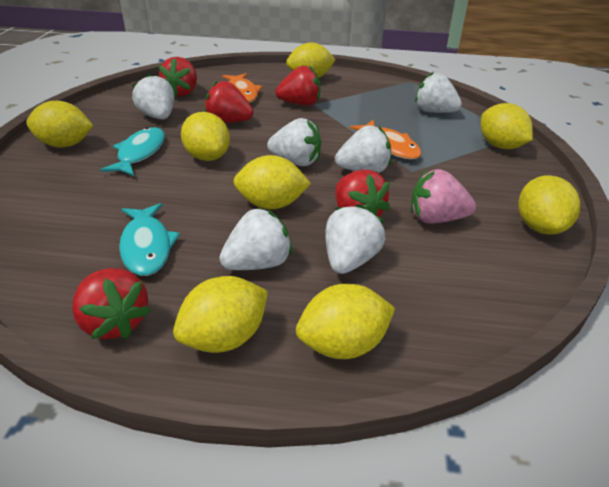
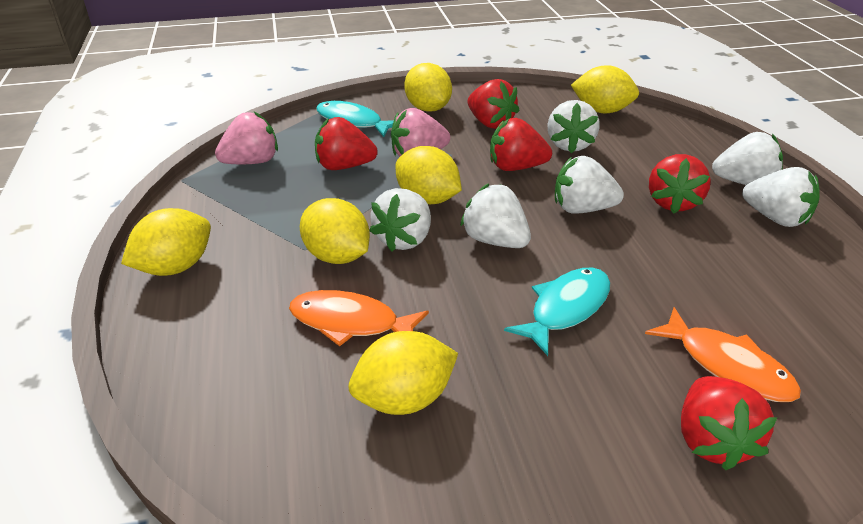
pink strawberry: 1 -> 2
yellow lemon: 8 -> 6

